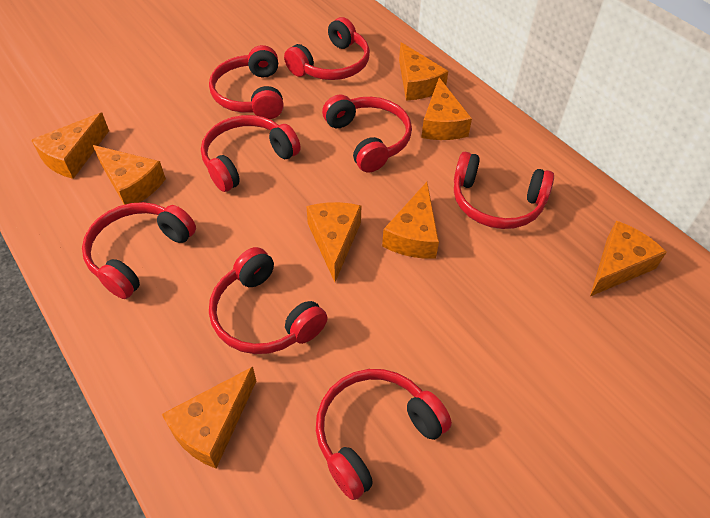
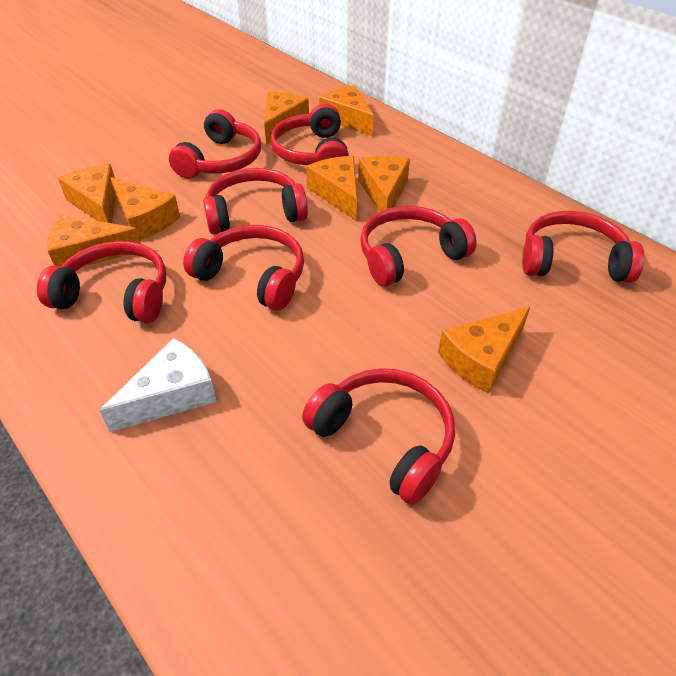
white cheese: 0 -> 1

